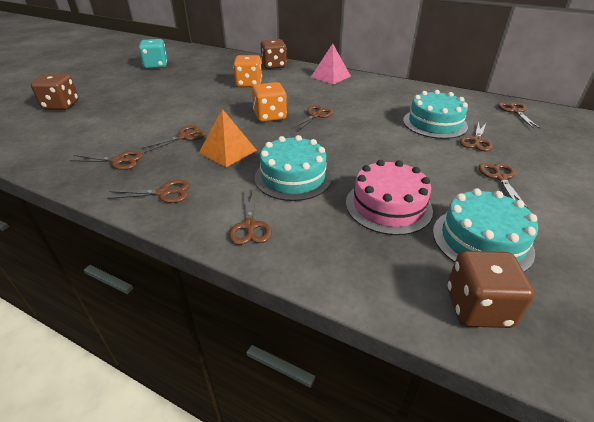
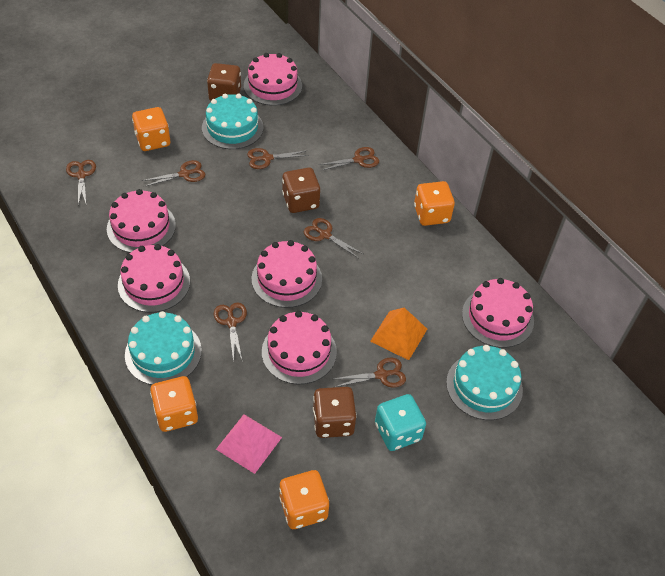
brown scissors: 8 -> 7
orange dice: 2 -> 4
pink cake: 1 -> 6

